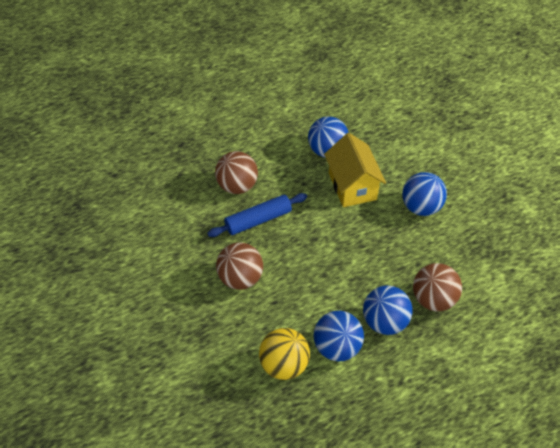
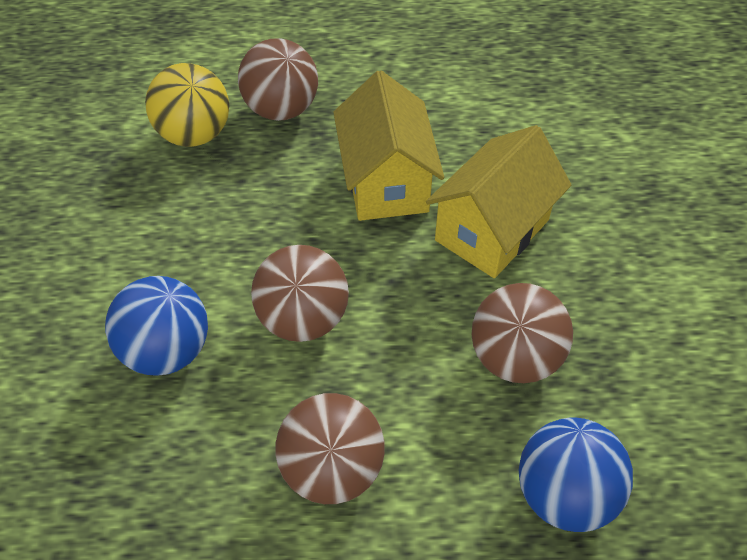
blue ball: 4 -> 2
blue rolling pin: 1 -> 0
brown ball: 3 -> 4
yellow house: 1 -> 2

